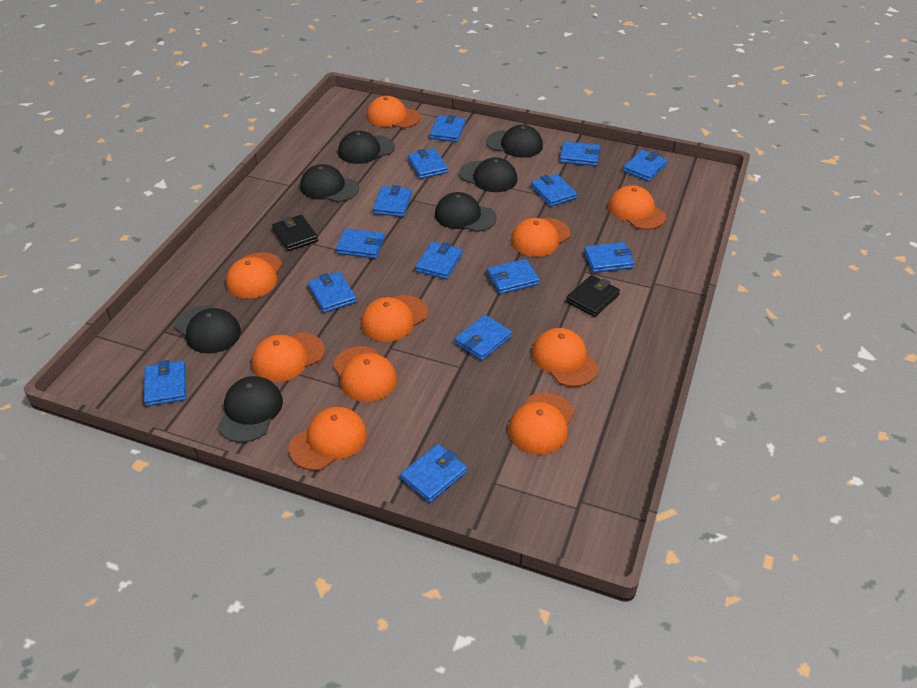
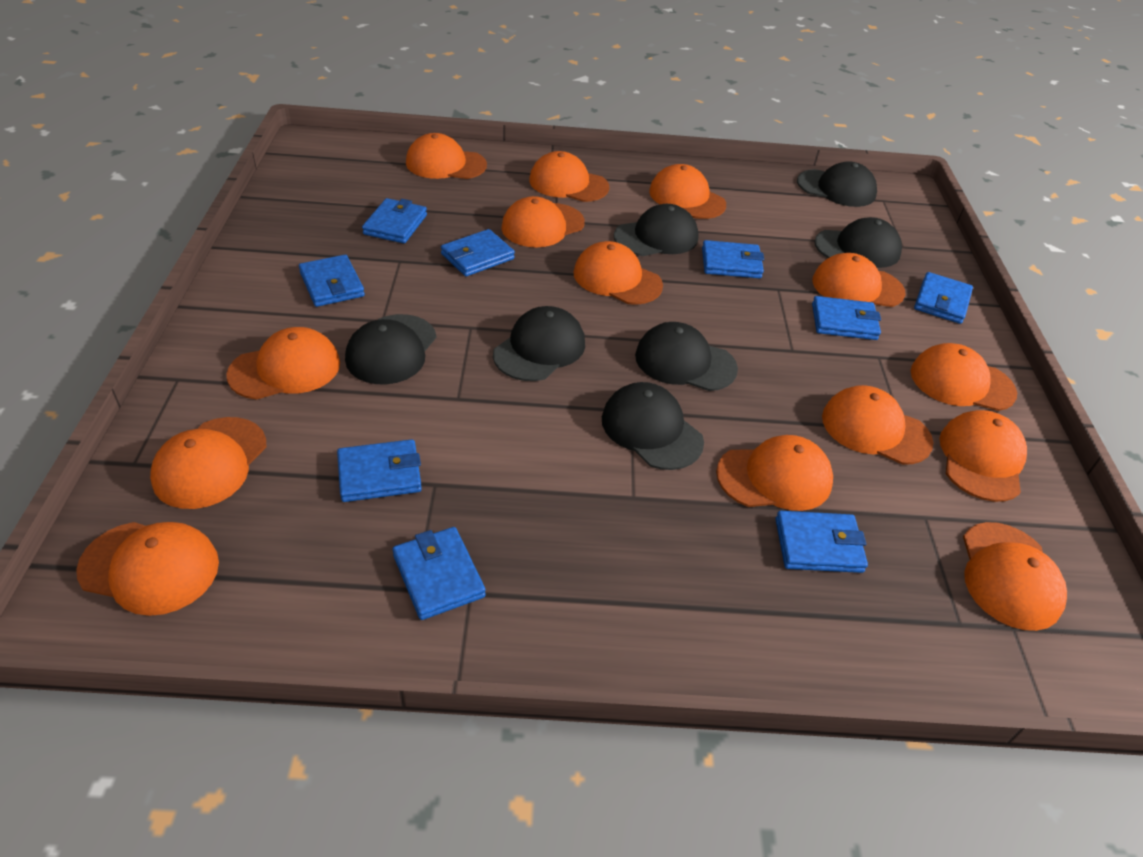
black wallet: 2 -> 0
blue wallet: 14 -> 9
orange cap: 10 -> 14

